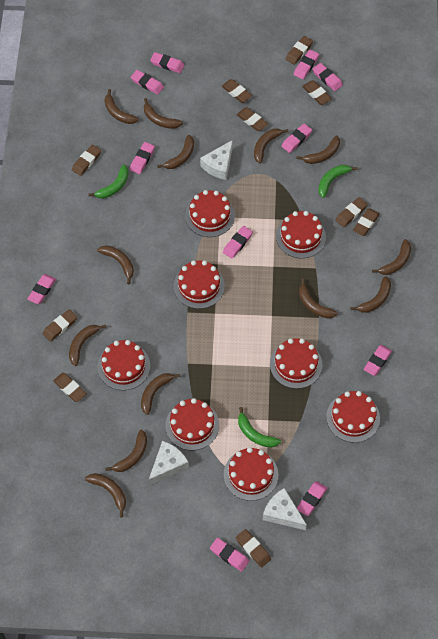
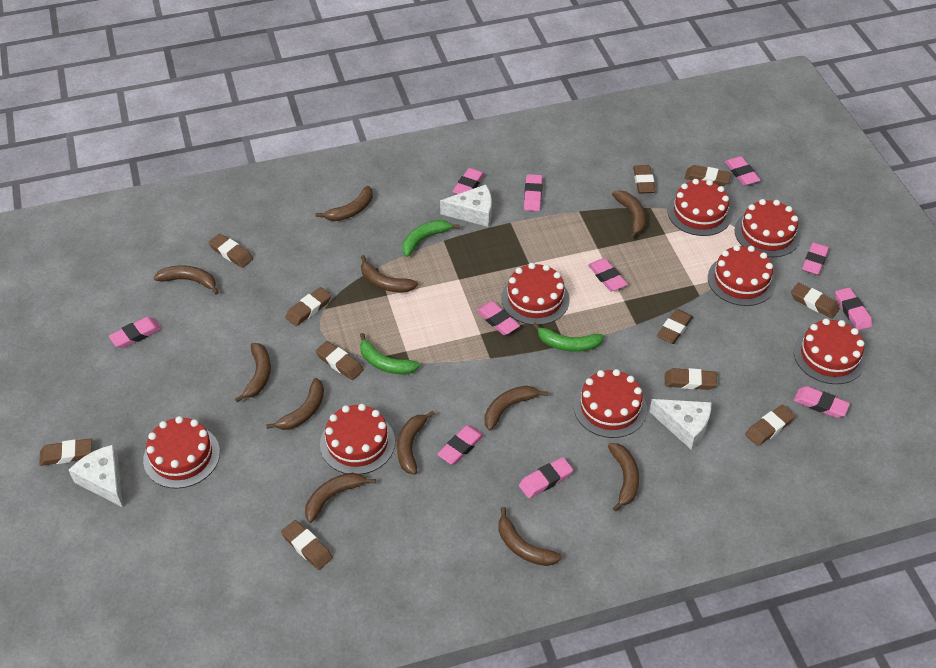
brown banana: 13 -> 11
brown eraser: 10 -> 11

